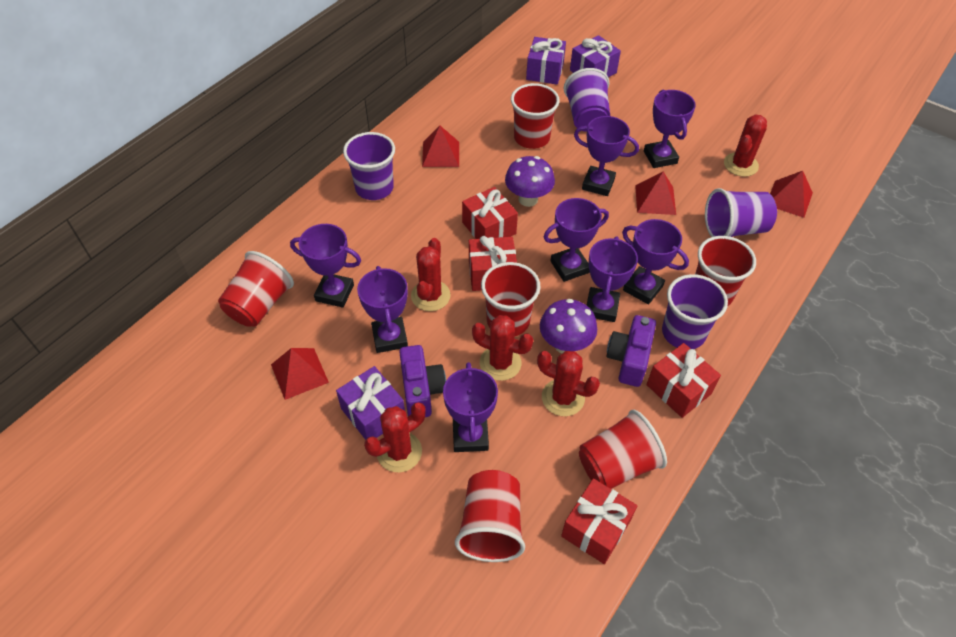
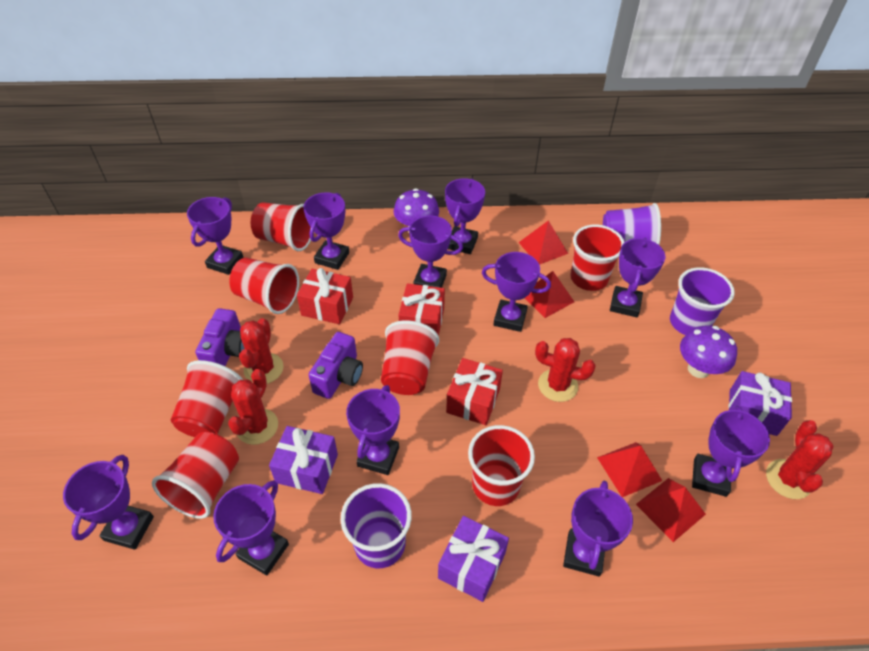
purple cup: 4 -> 3
purple trophy: 8 -> 11
red cactus: 5 -> 4
red cup: 6 -> 7
red gift: 4 -> 3

